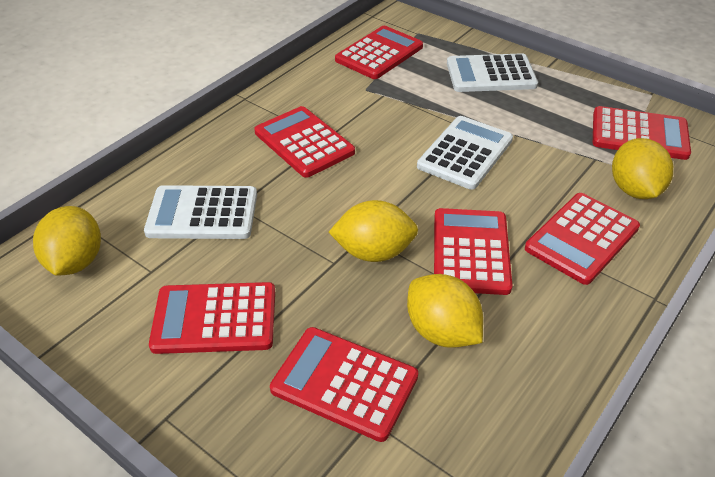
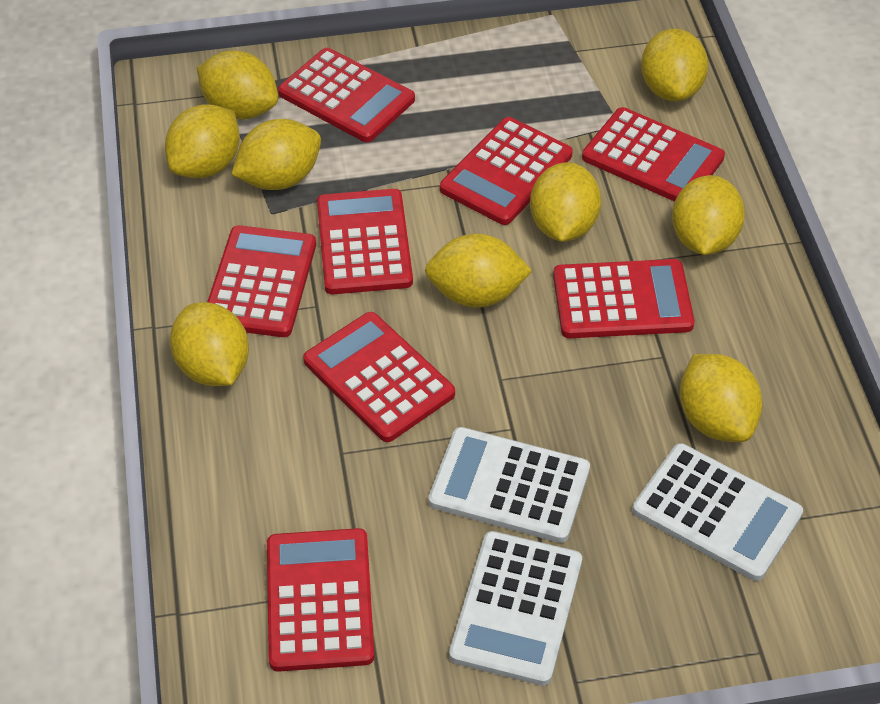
red calculator: 7 -> 8
yellow lemon: 4 -> 9

